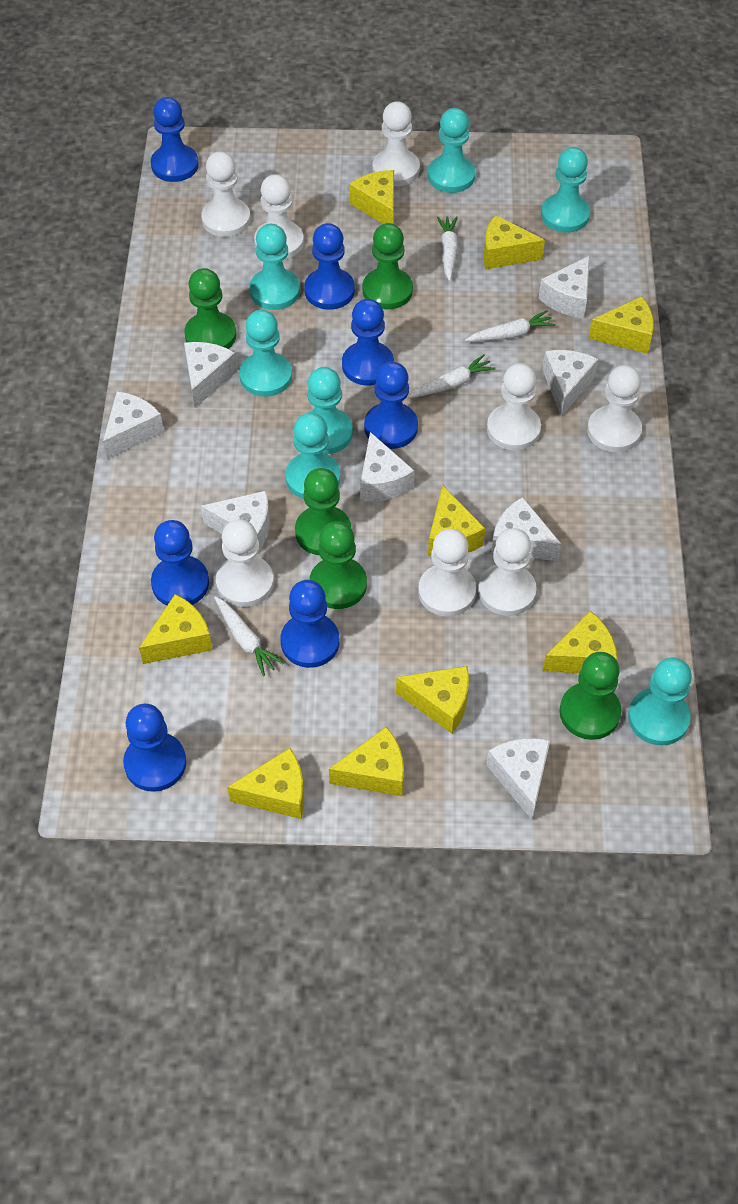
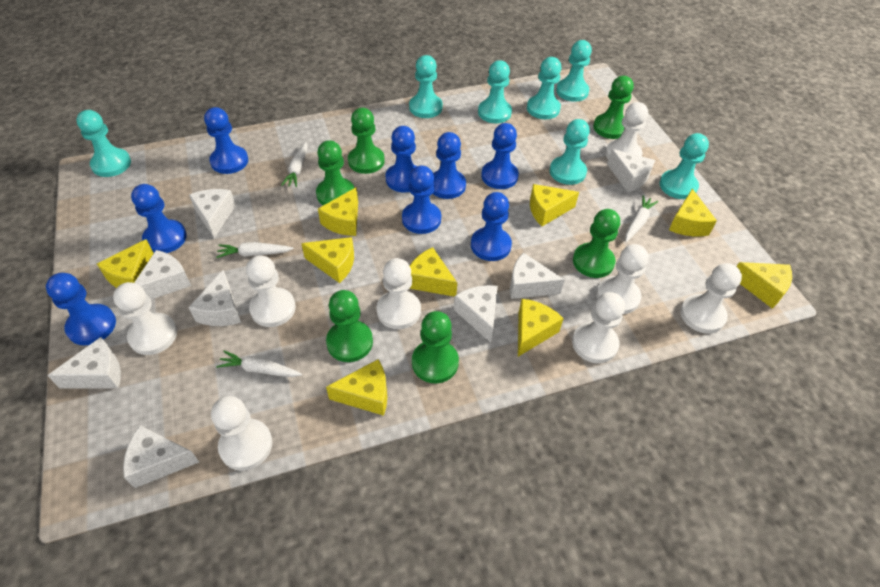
blue pawn: 7 -> 8
green pawn: 5 -> 6

